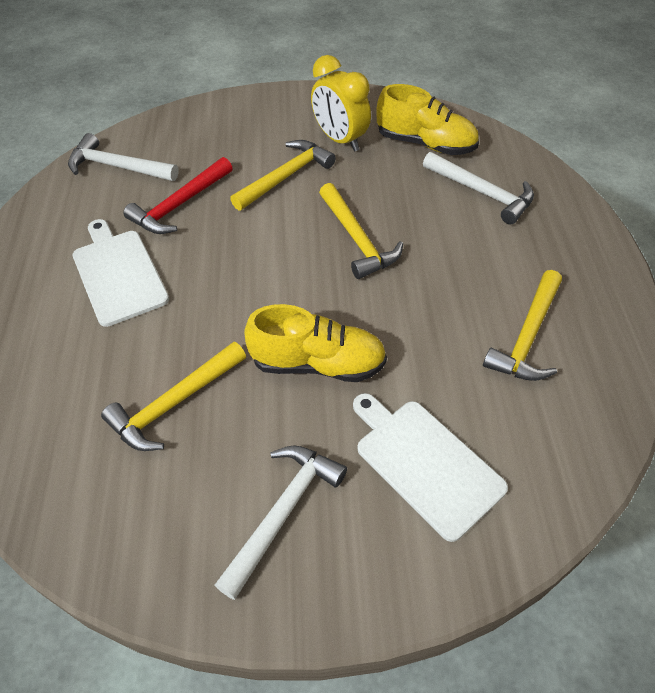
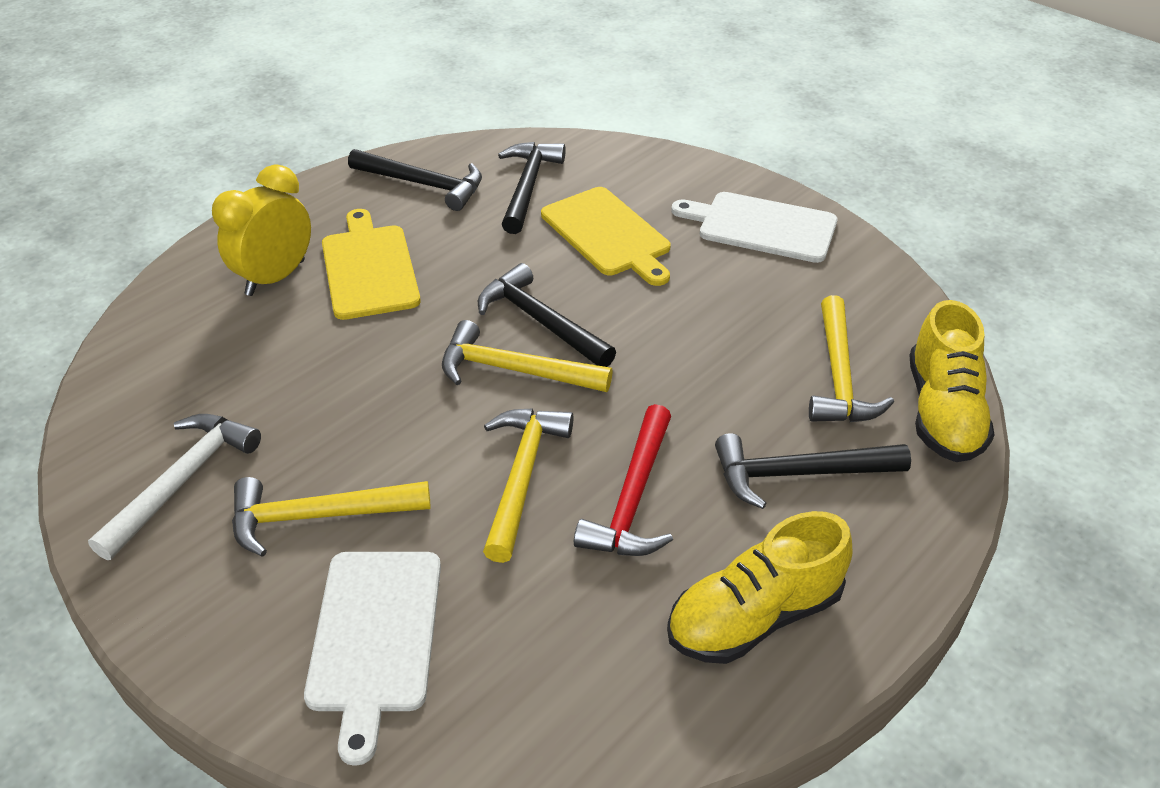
black hammer: 0 -> 4
white hammer: 3 -> 1
yellow cutting board: 0 -> 2

